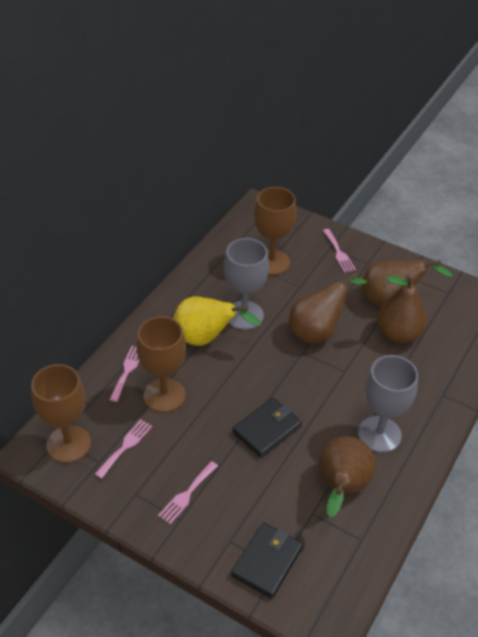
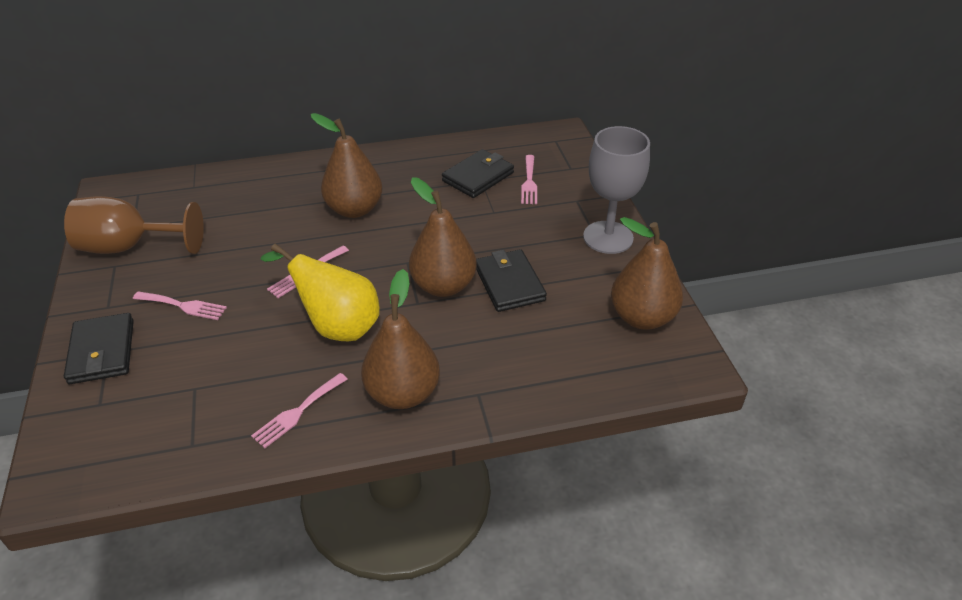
black wallet: 2 -> 3
brown goblet: 3 -> 1
grey goblet: 2 -> 1

